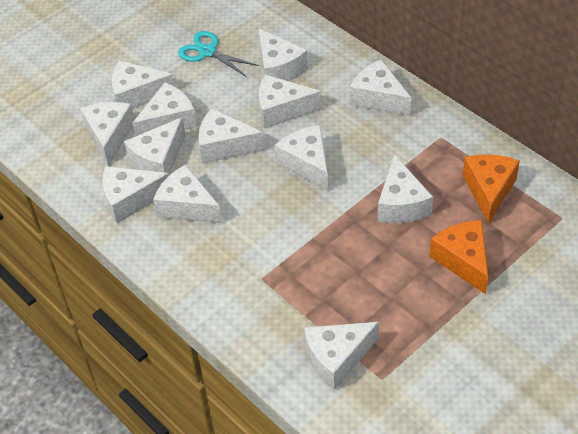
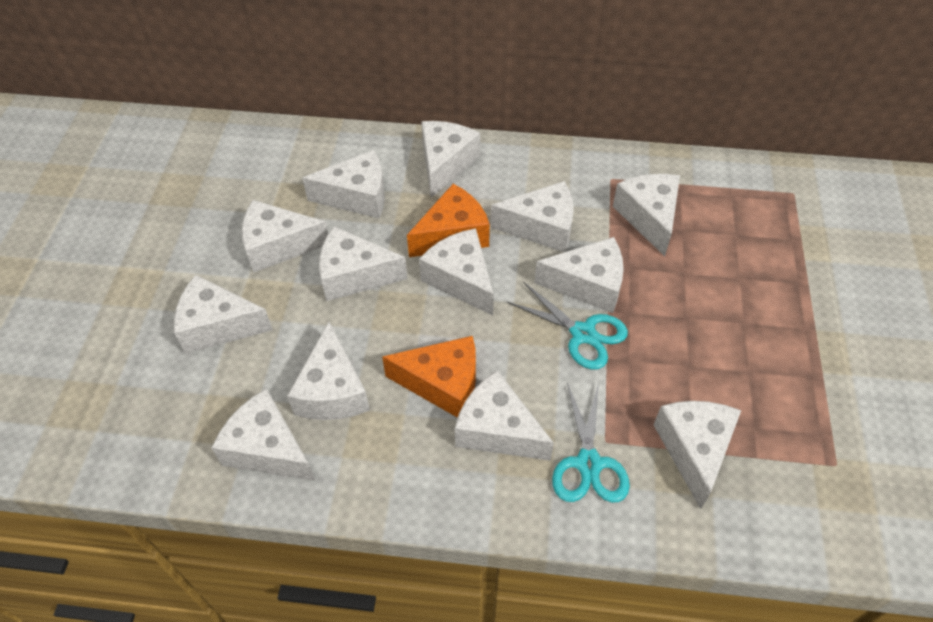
turquoise scissors: 1 -> 2

